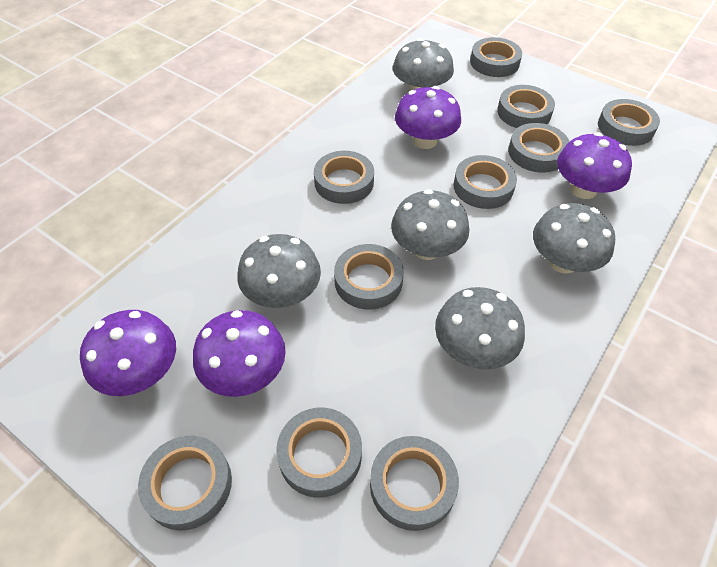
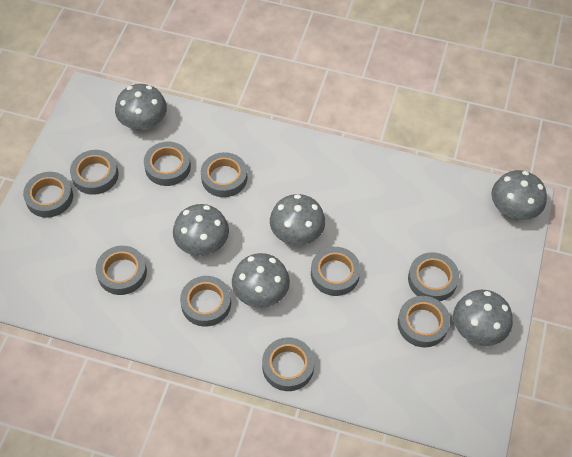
grey mushroom: 5 -> 6
purple mushroom: 4 -> 0

